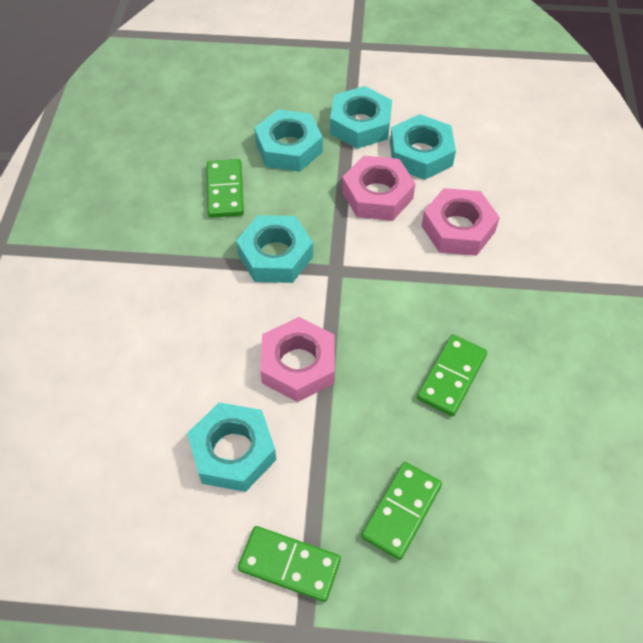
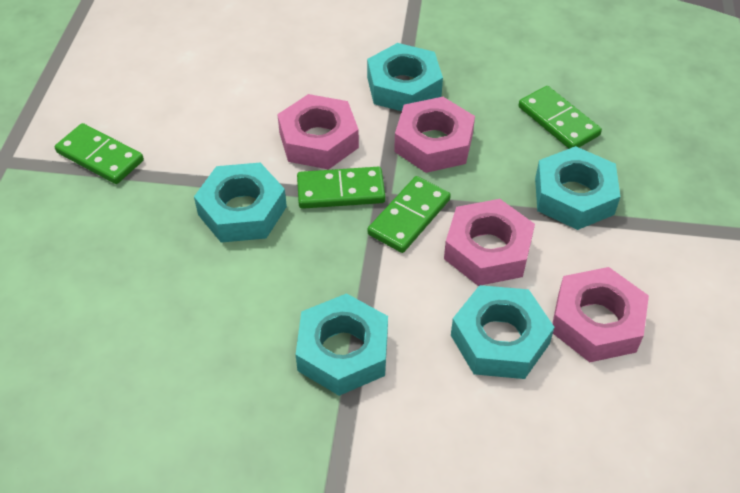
pink nut: 3 -> 4

